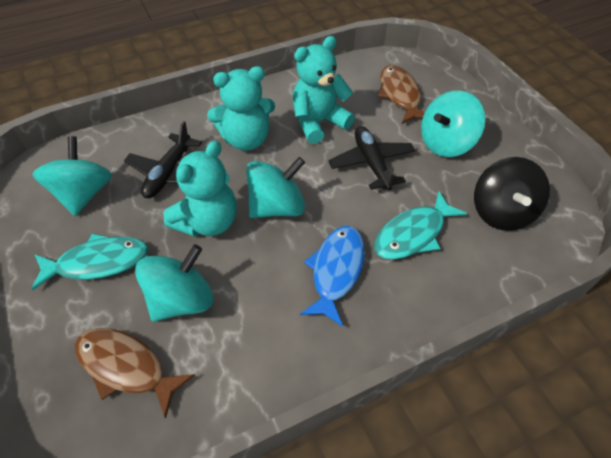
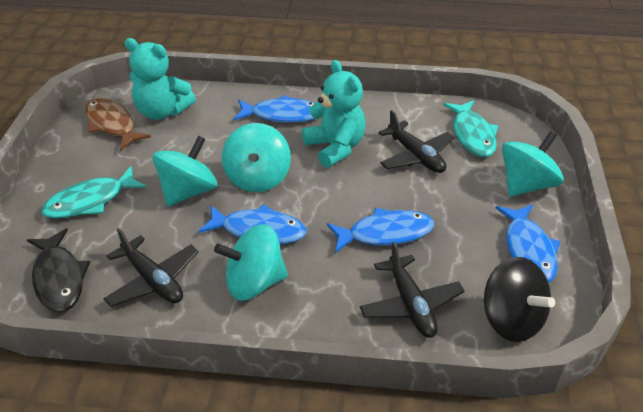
black fish: 0 -> 1
black plane: 2 -> 3
blue fish: 1 -> 4
brown fish: 2 -> 1
turquoise teddy bear: 3 -> 2

